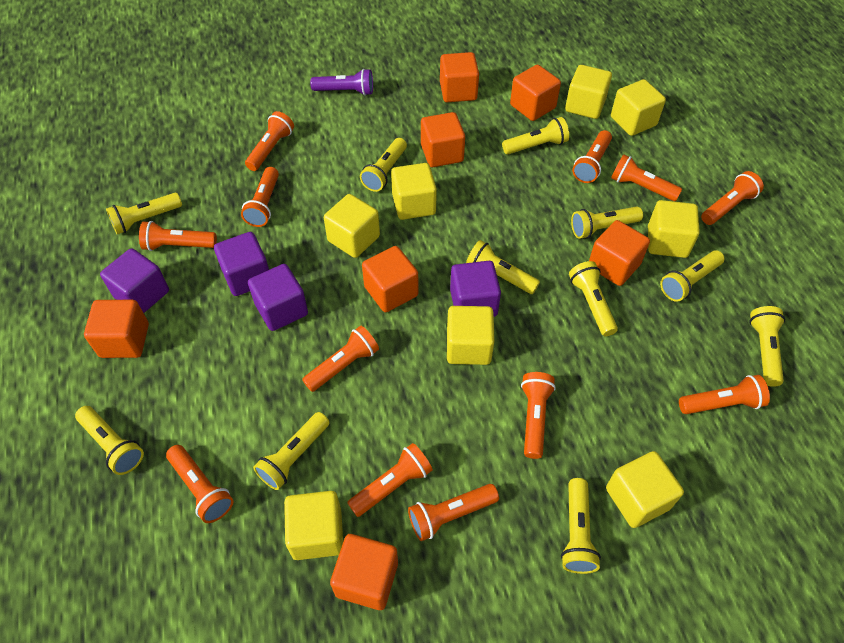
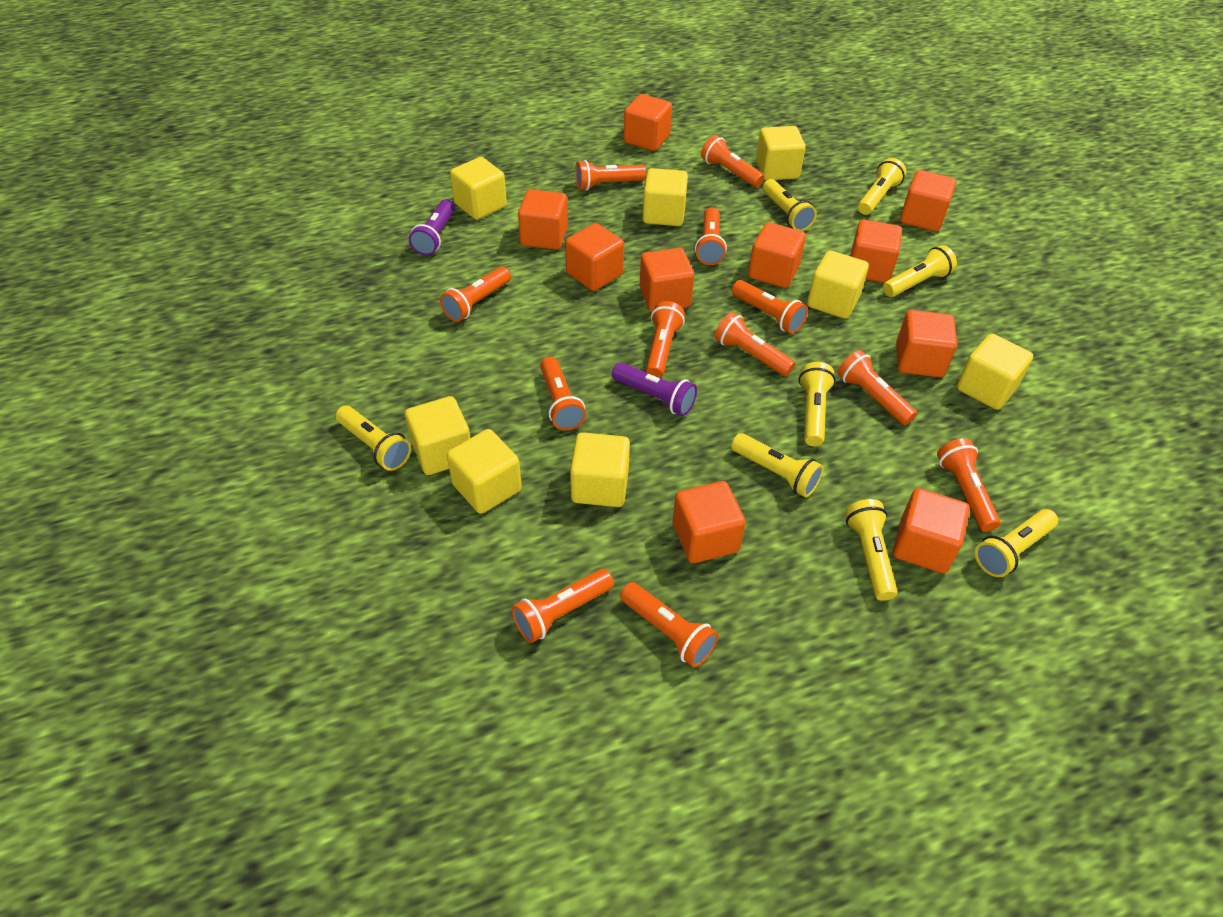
orange cube: 7 -> 10
purple cube: 4 -> 0
purple flashlight: 1 -> 2
yellow flashlight: 11 -> 8

